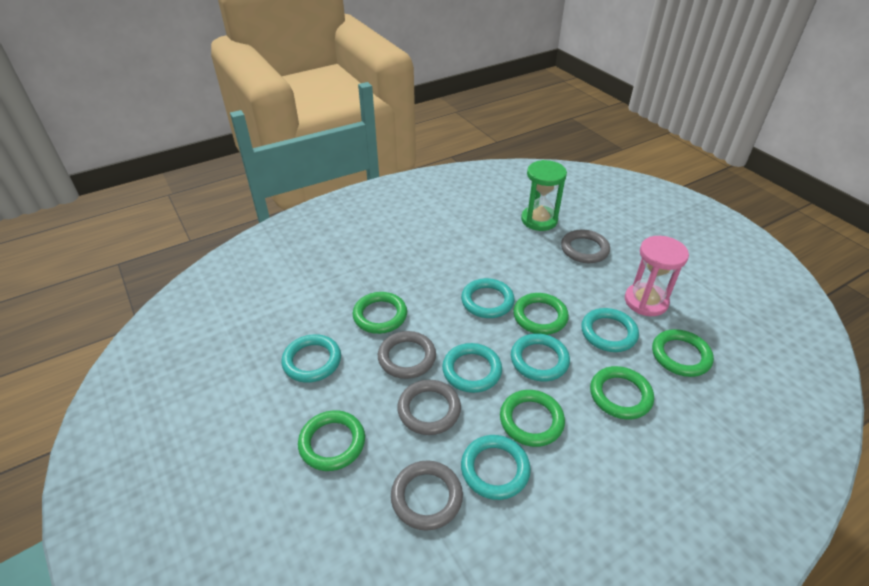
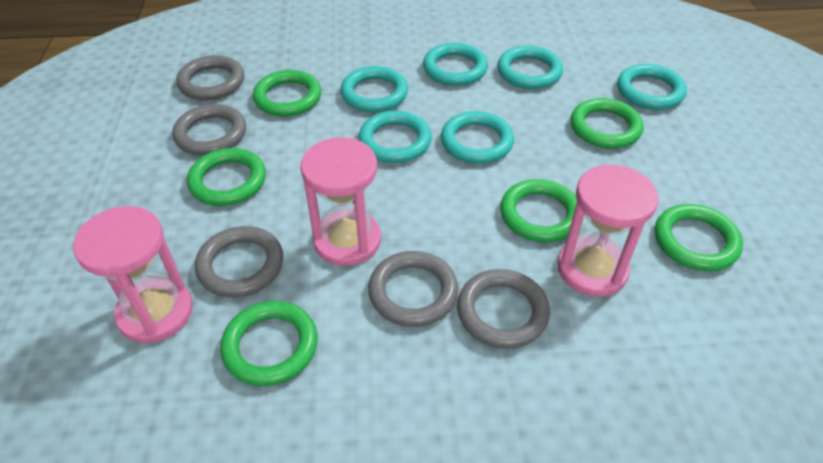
green hourglass: 1 -> 0
grey ring: 4 -> 5
pink hourglass: 1 -> 3

